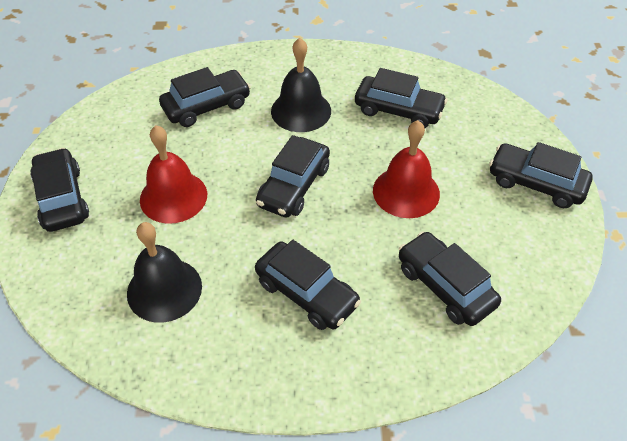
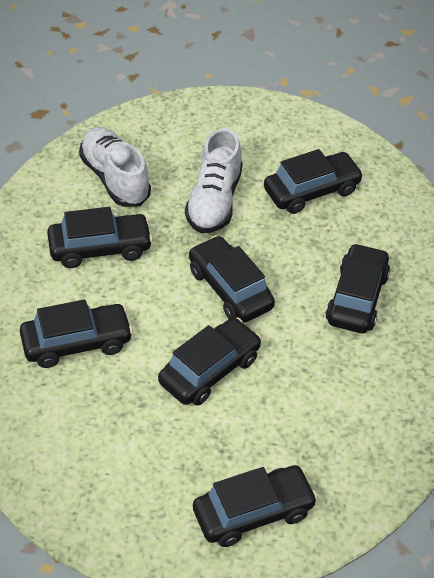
black bell: 2 -> 0
red bell: 2 -> 0
white shoe: 0 -> 2

